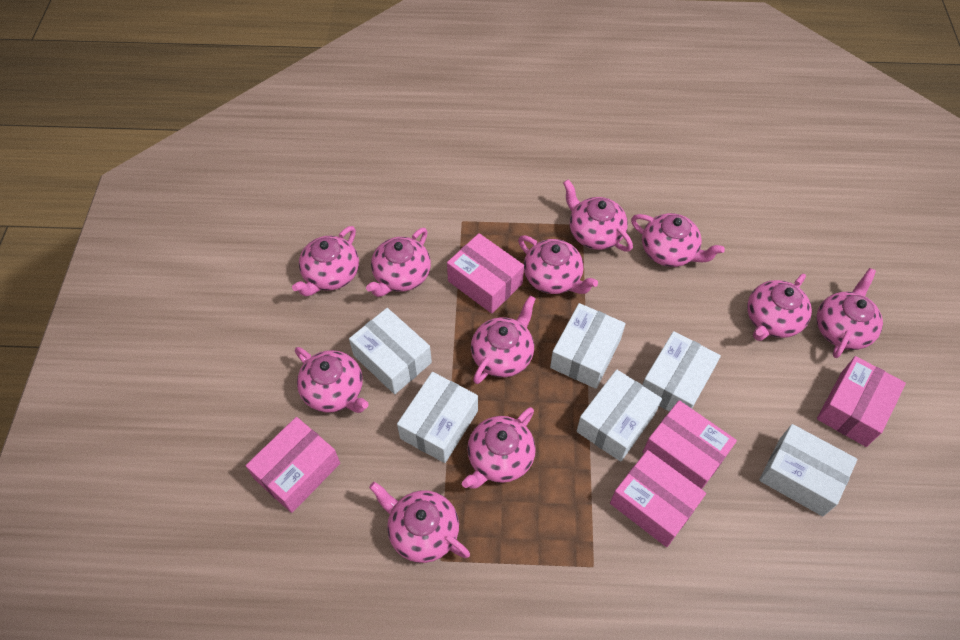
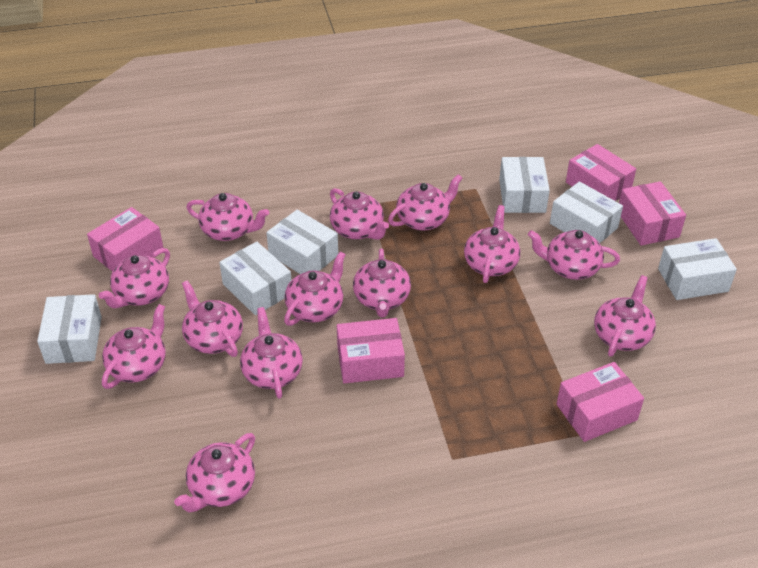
pink teapot: 11 -> 13

